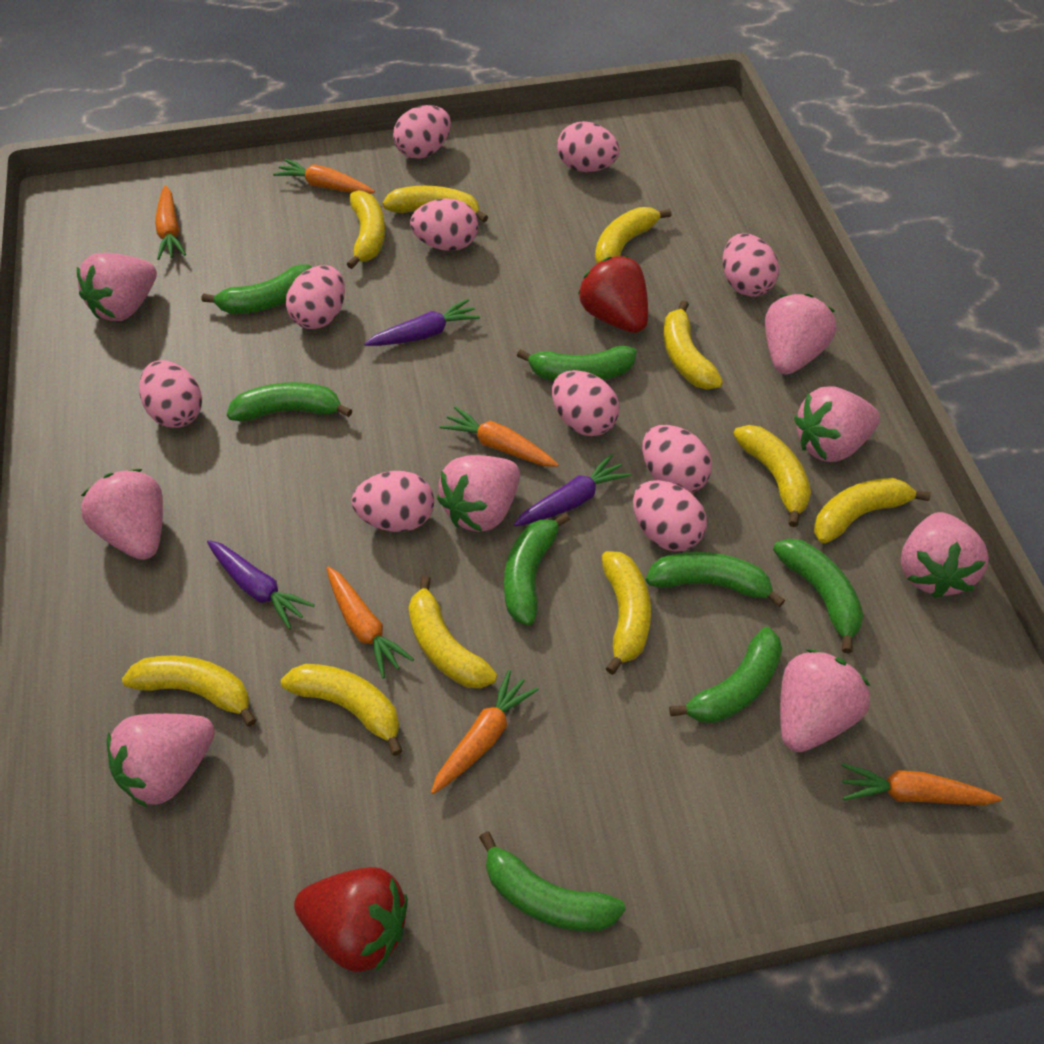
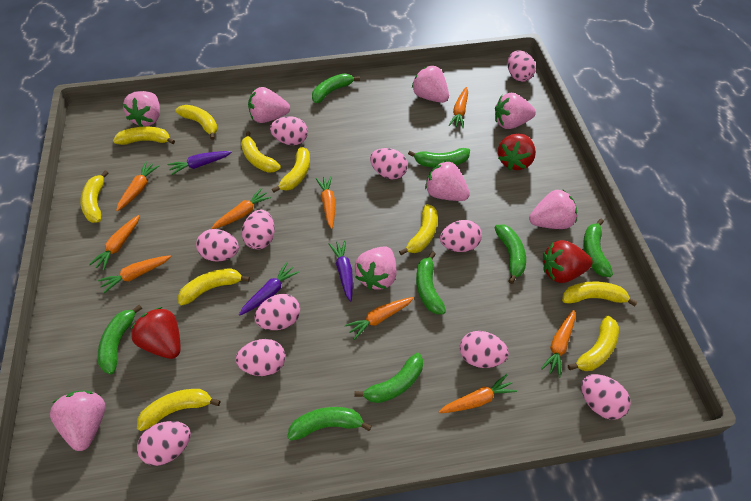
orange carrot: 6 -> 9
pink egg: 10 -> 11
red strawberry: 2 -> 3

